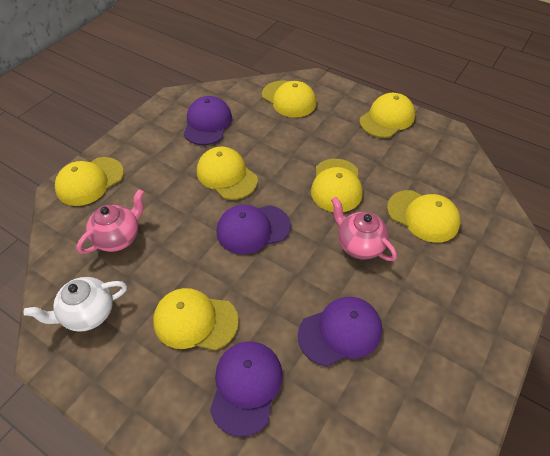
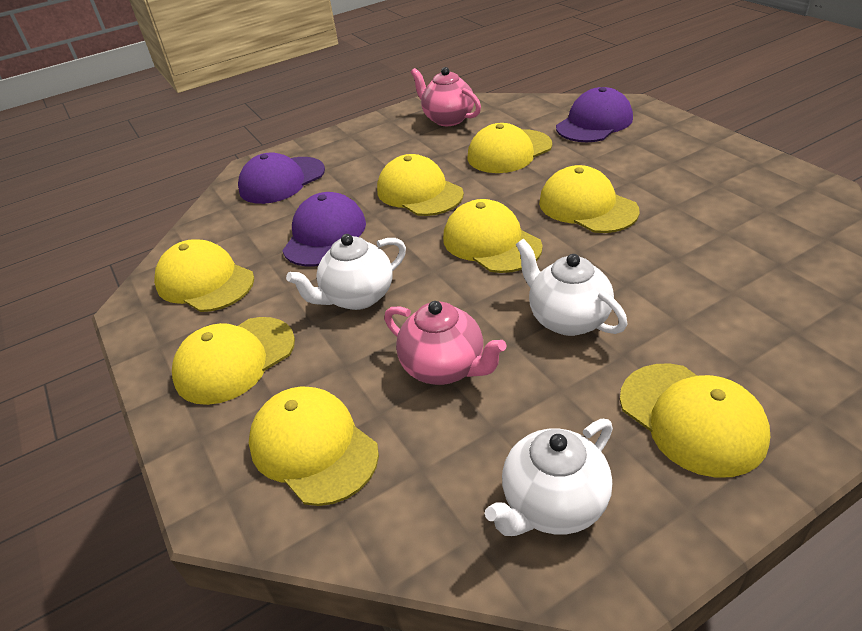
purple cap: 4 -> 3
white teapot: 1 -> 3
yellow cap: 7 -> 8

